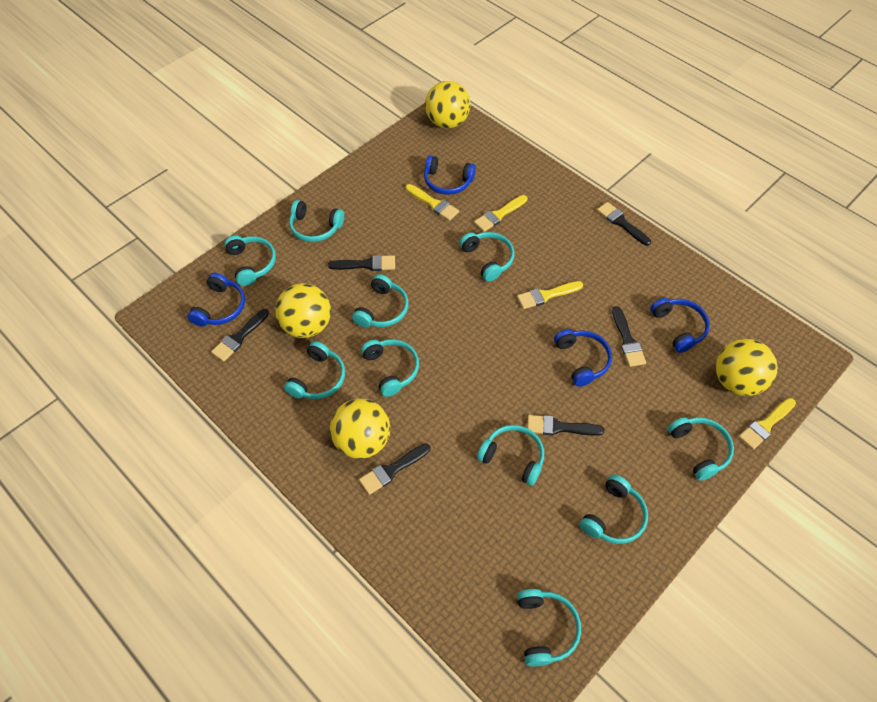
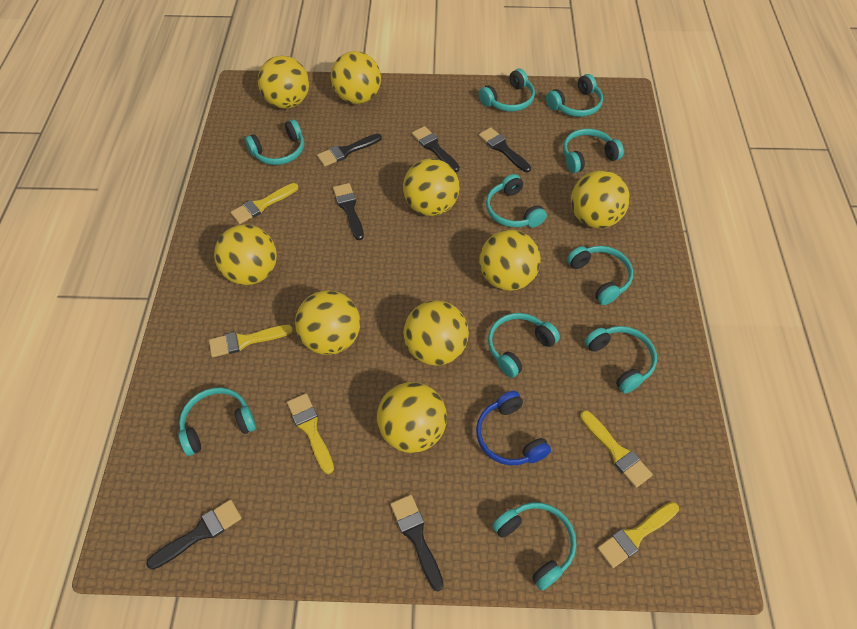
blue headphones: 4 -> 1
yellow ball: 4 -> 9
yellow brush: 4 -> 5

